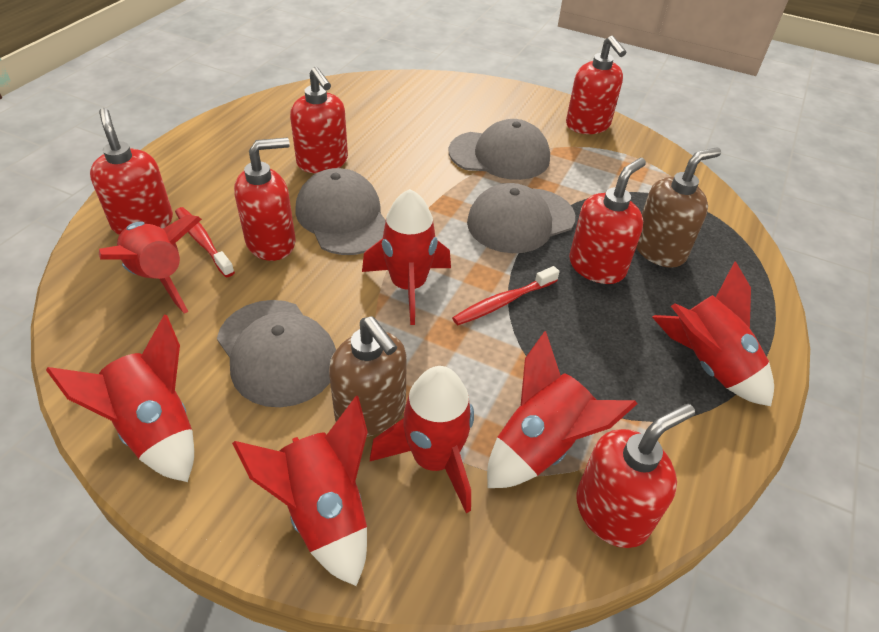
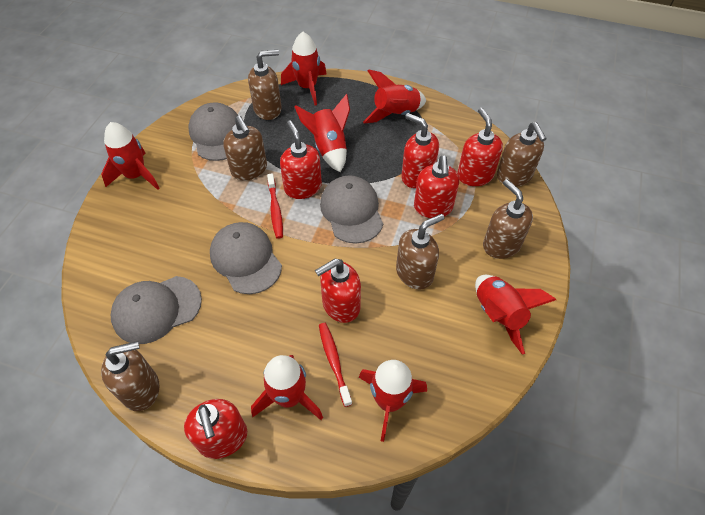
brown soap dispenser: 2 -> 6

